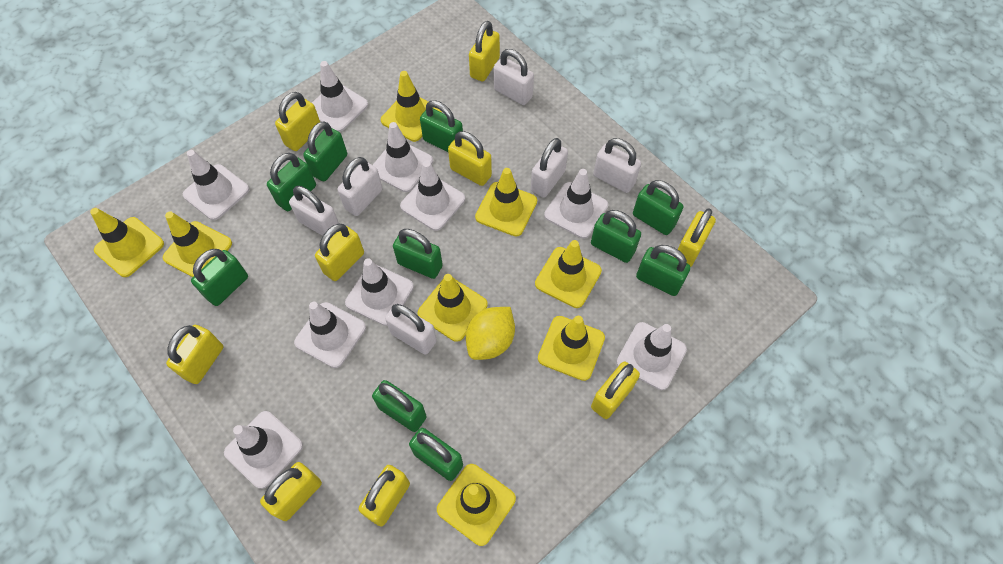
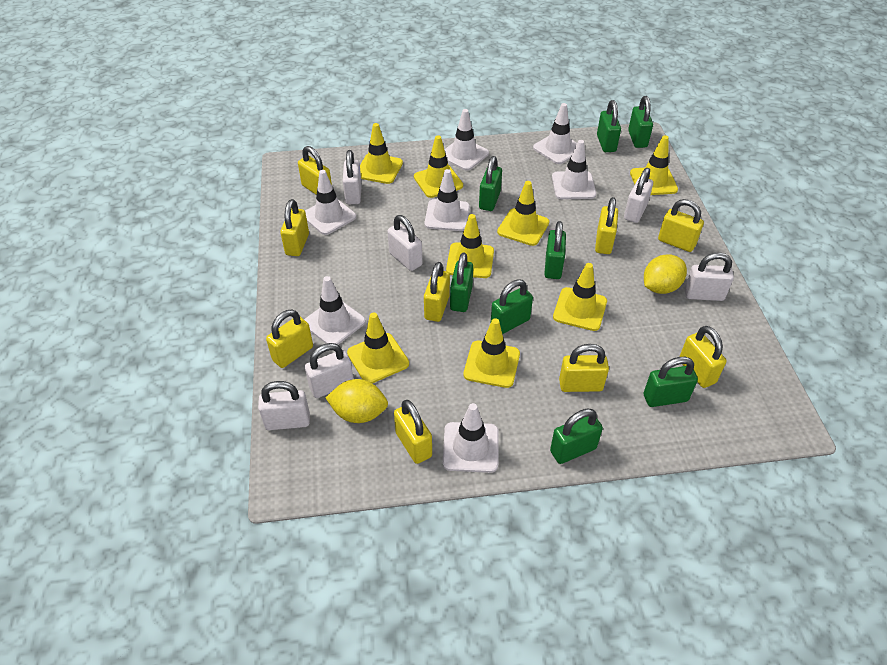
green padlock: 10 -> 8
white traffic cone: 9 -> 7
yellow lemon: 1 -> 2

